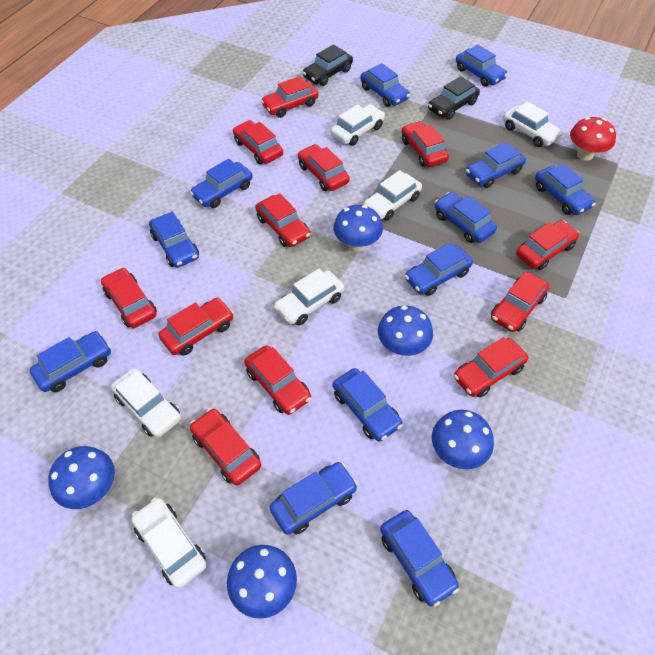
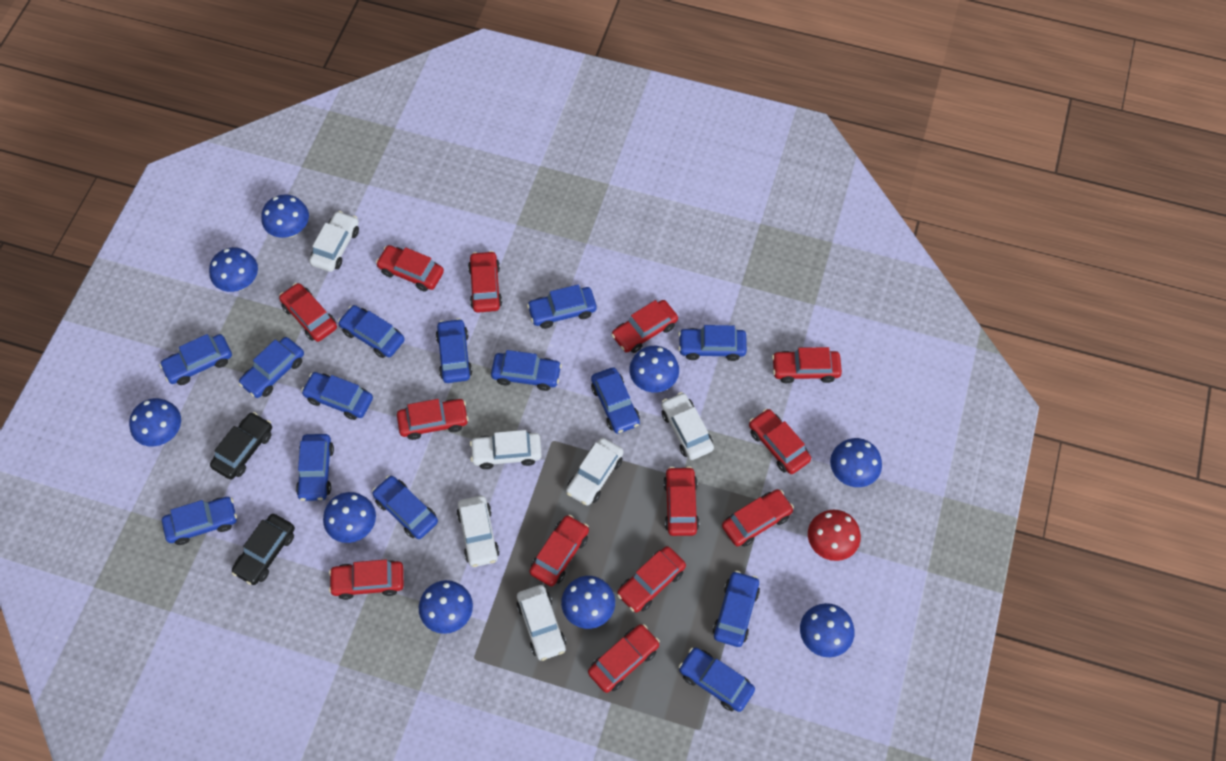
blue car: 12 -> 14
blue mushroom: 5 -> 9
red car: 12 -> 13

